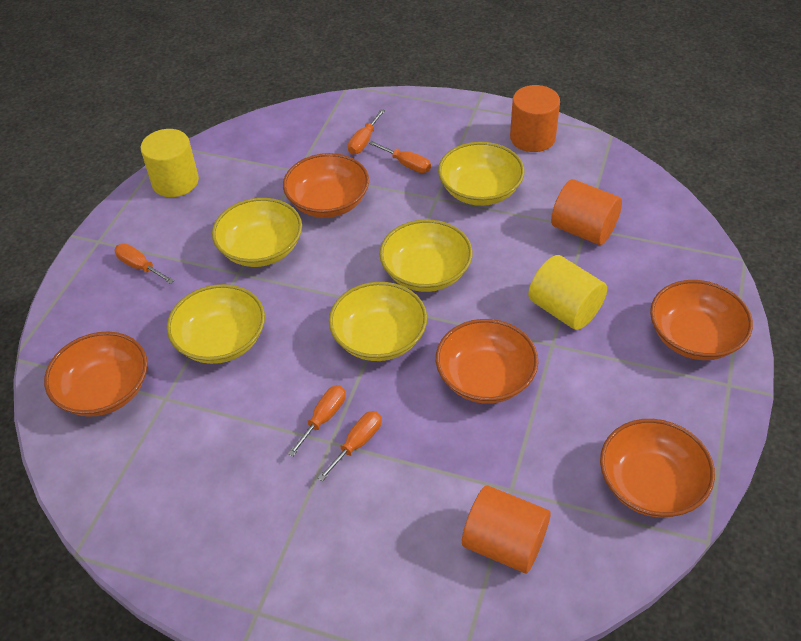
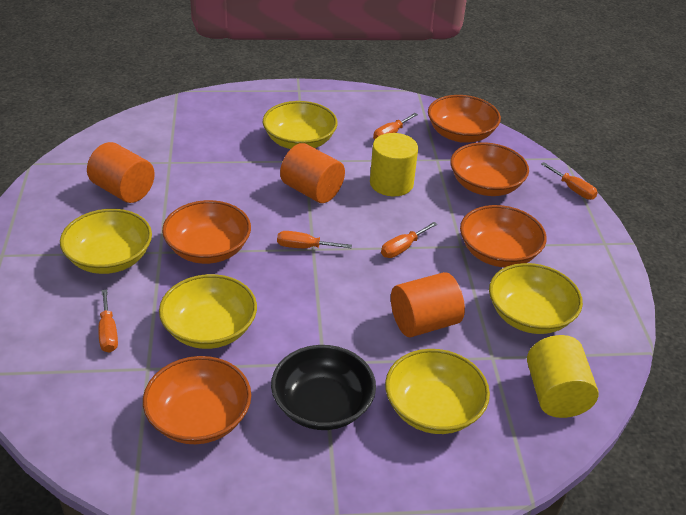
black bowl: 0 -> 1

